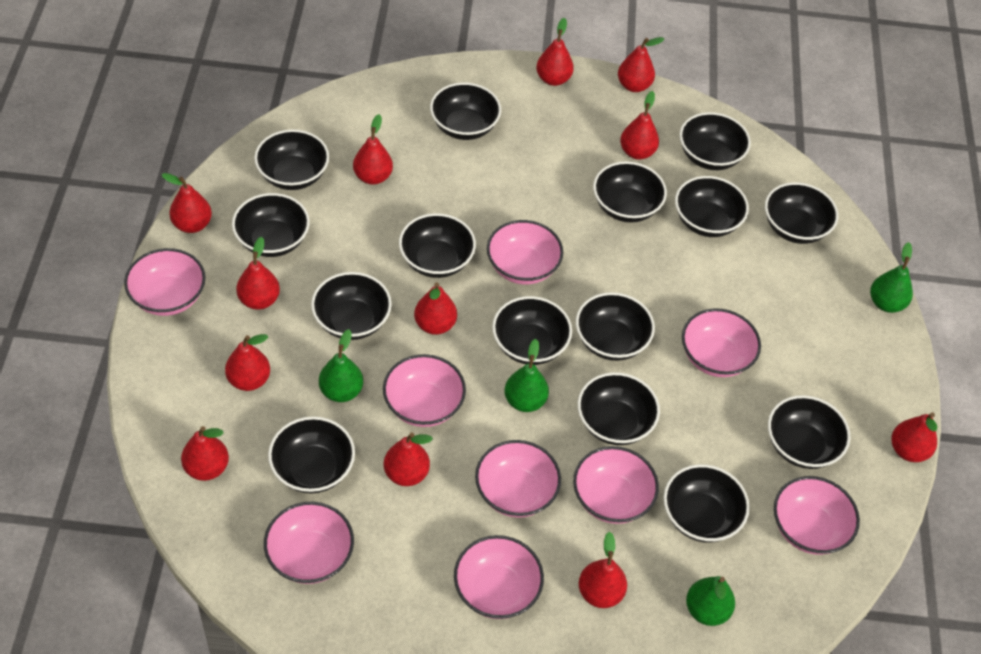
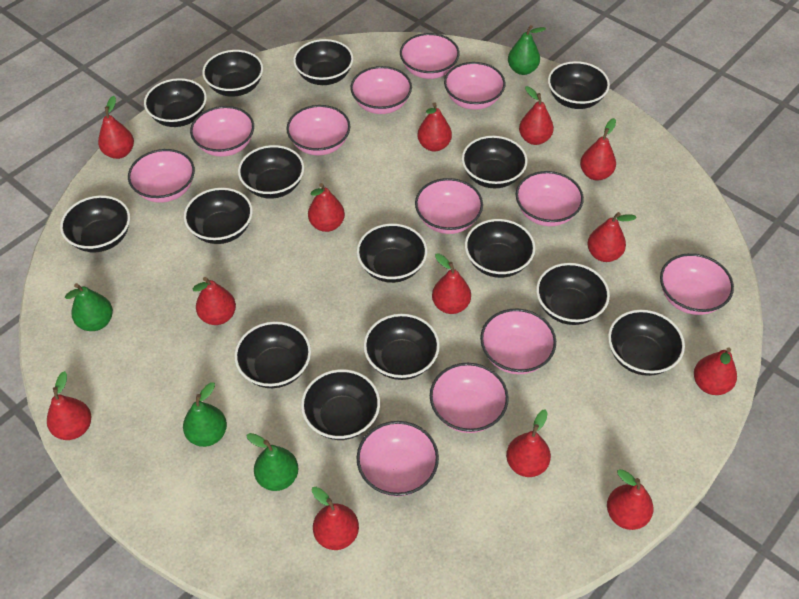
pink bowl: 9 -> 12
red pear: 12 -> 13

